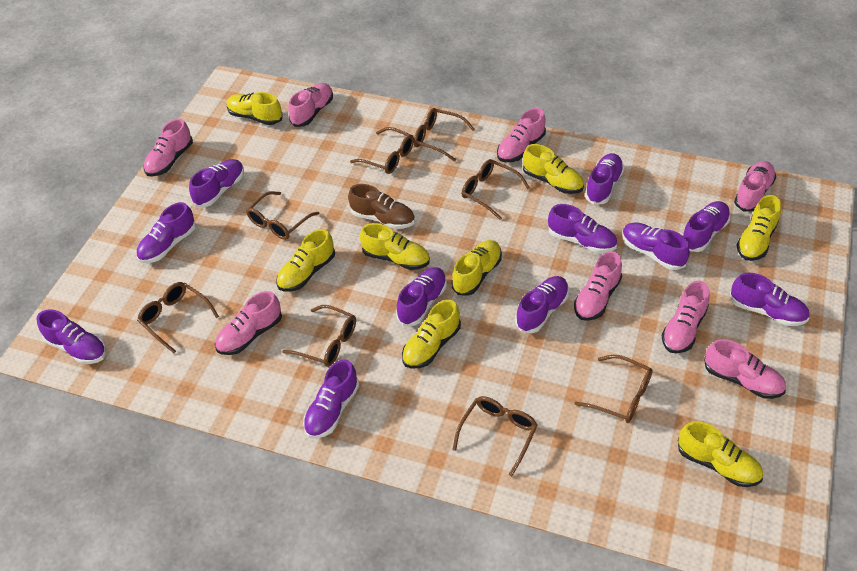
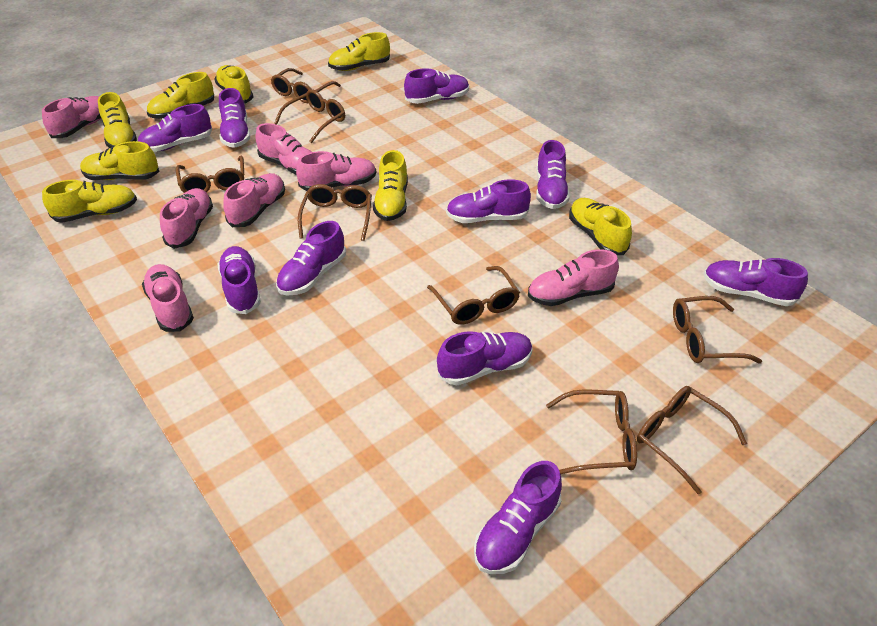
brown shoe: 1 -> 0
pink shoe: 8 -> 7
purple shoe: 11 -> 10

